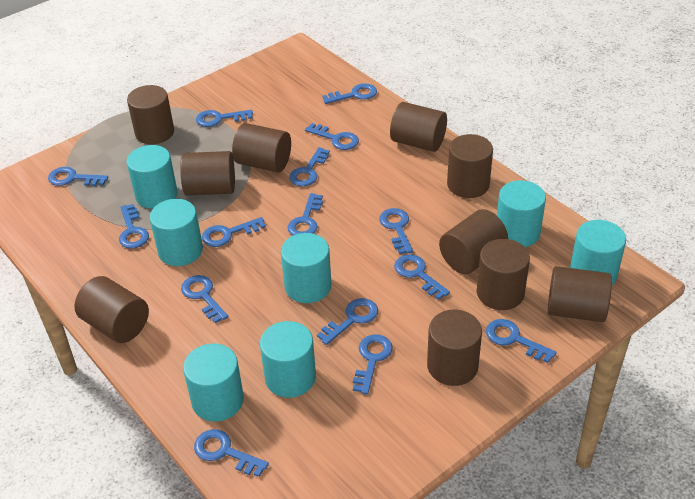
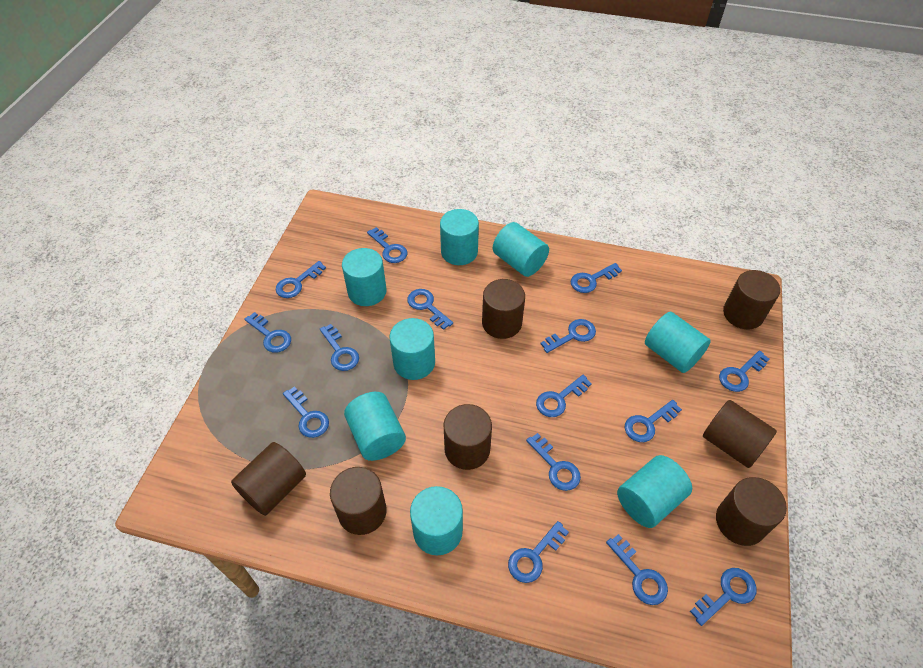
brown cylinder: 10 -> 7
turquoise cylinder: 7 -> 8

